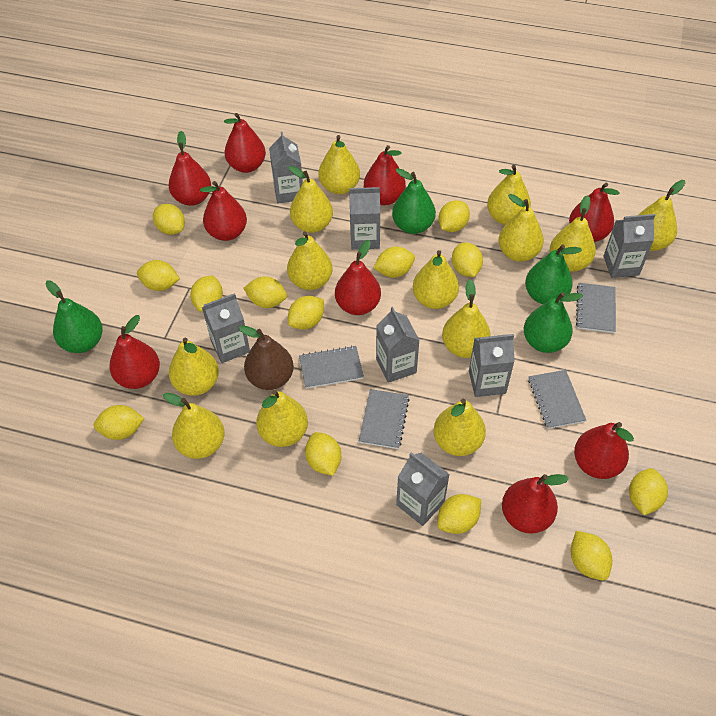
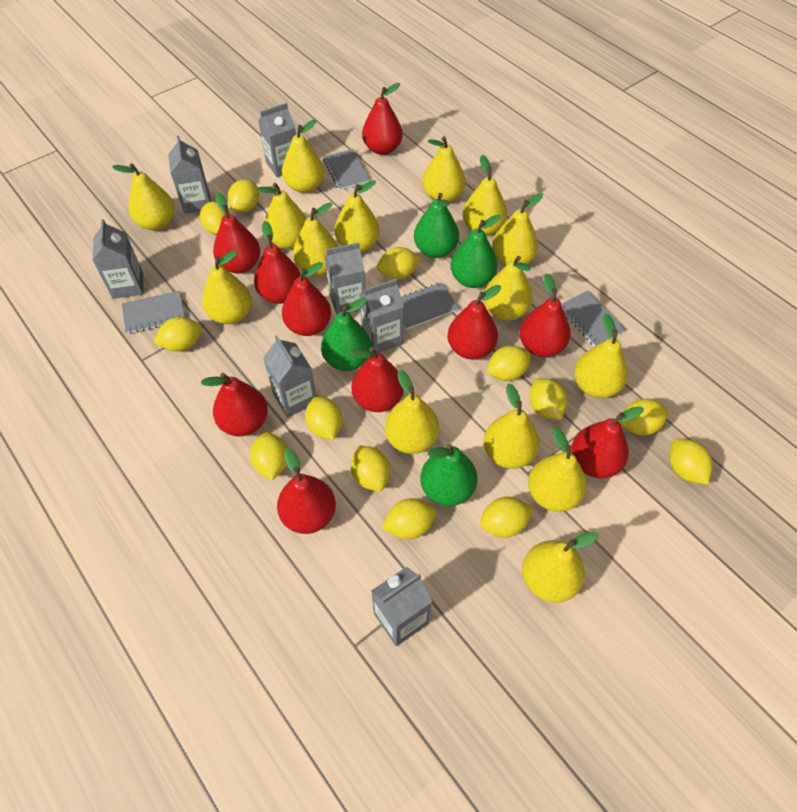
brown pear: 1 -> 0
red pear: 9 -> 10
yellow pear: 13 -> 15

